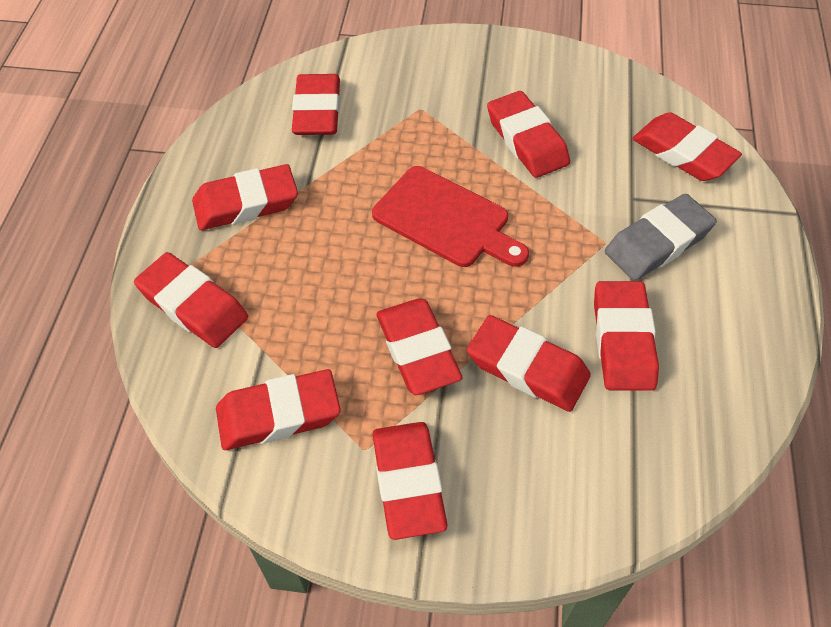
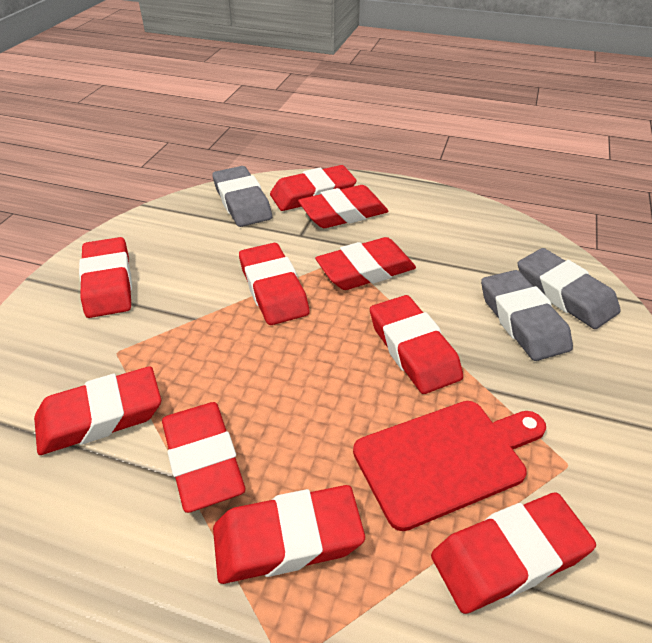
grey eraser: 1 -> 3

